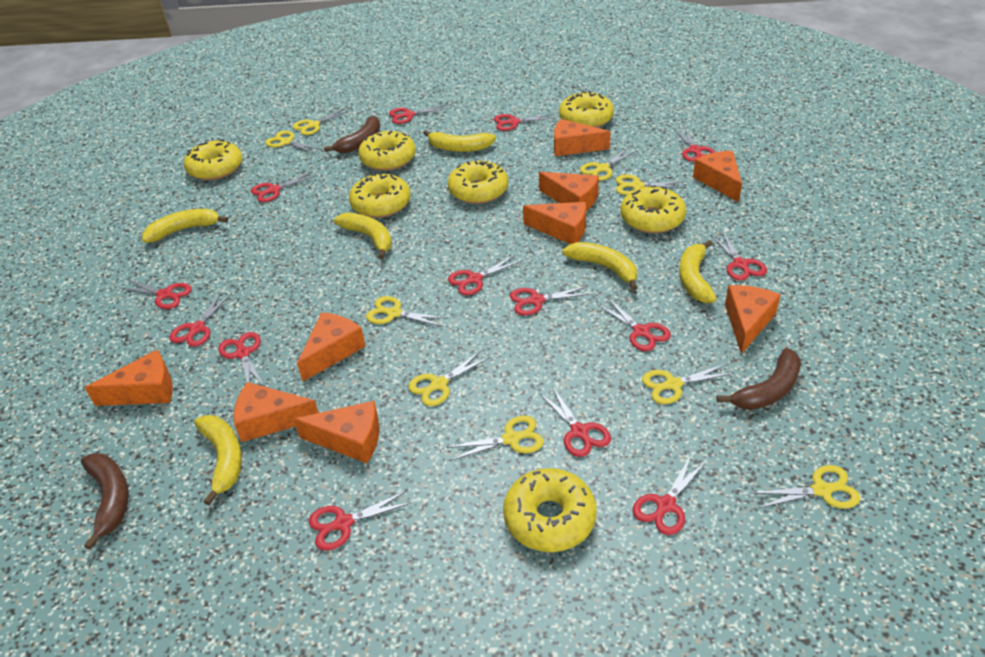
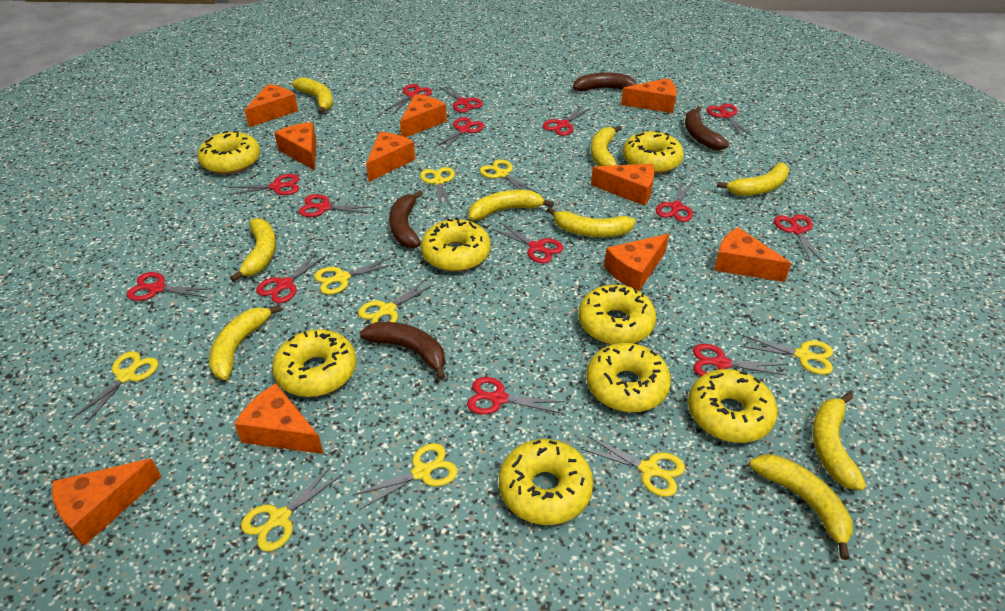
brown banana: 3 -> 4
orange cheese: 9 -> 10
yellow banana: 6 -> 9
yellow donut: 7 -> 8

